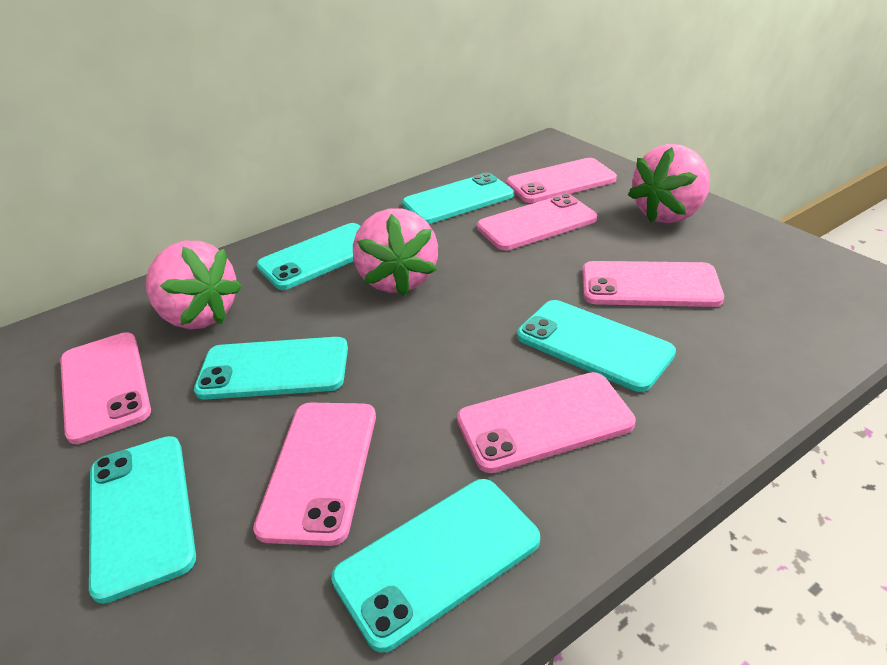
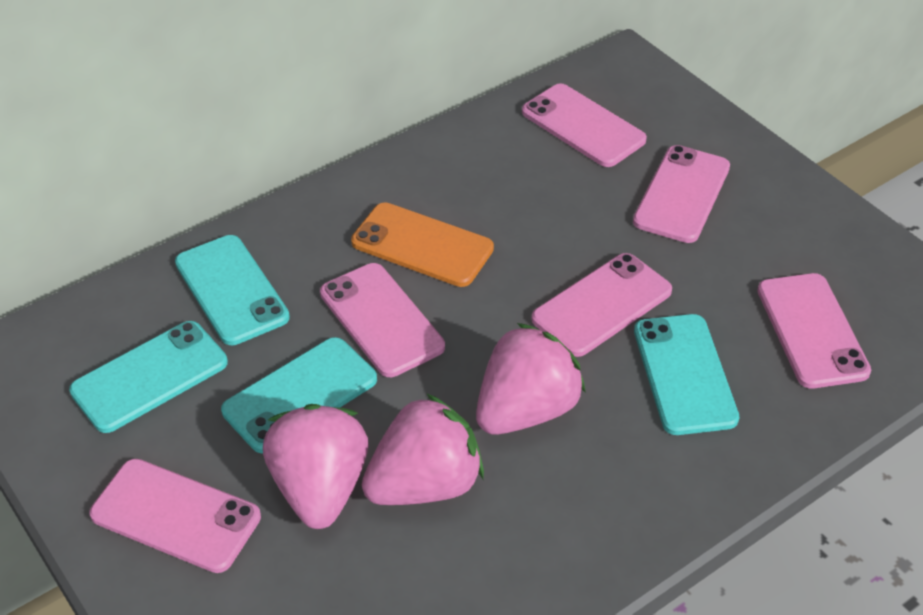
orange phone: 0 -> 1
turquoise phone: 6 -> 4

